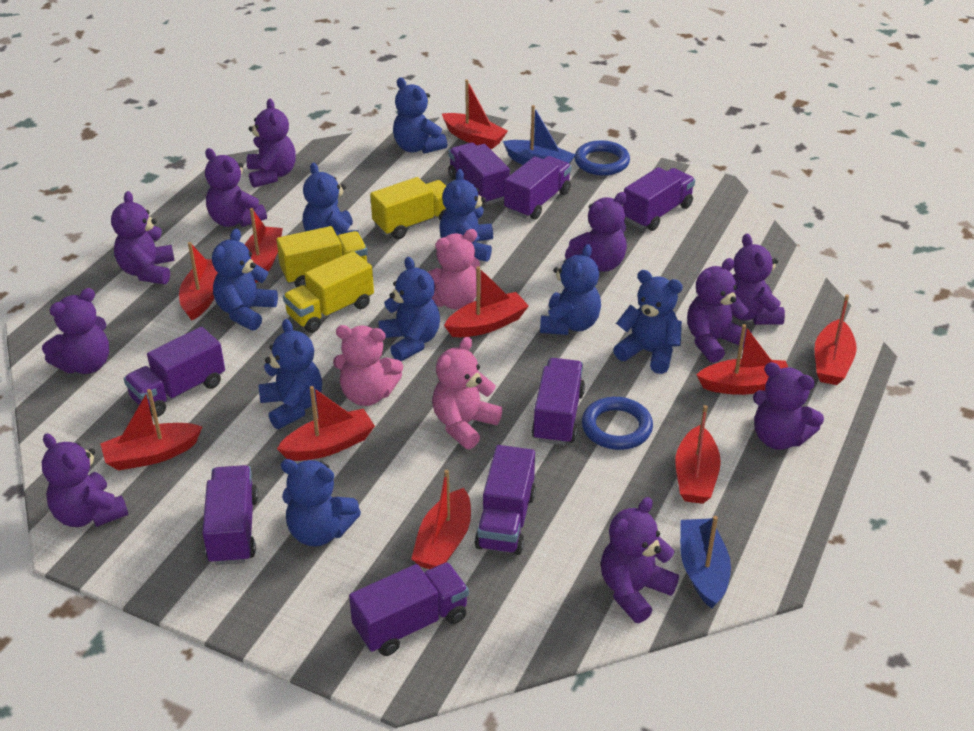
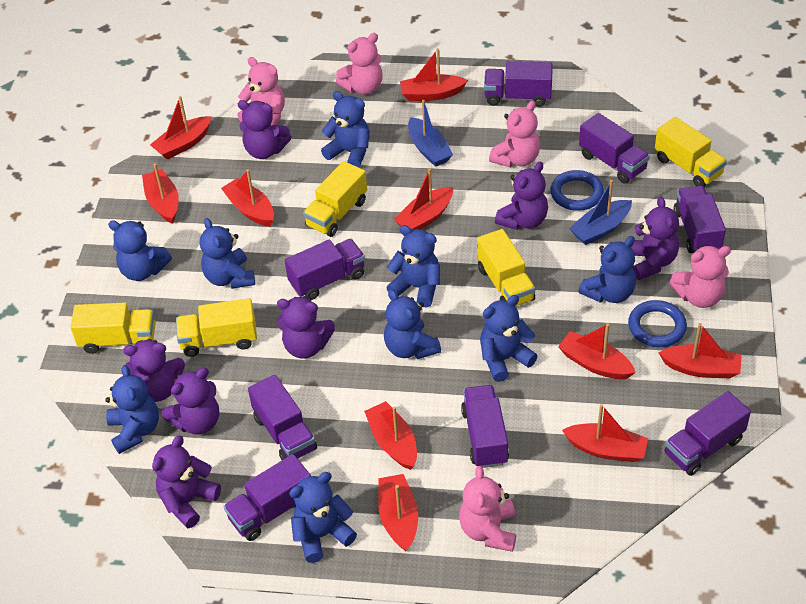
pink teddy bear: 3 -> 5
purple teddy bear: 10 -> 7
yellow truck: 3 -> 5

